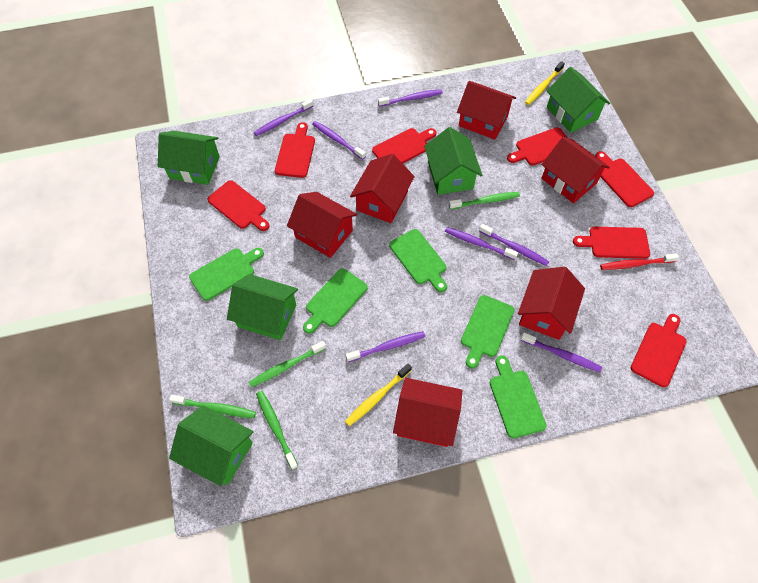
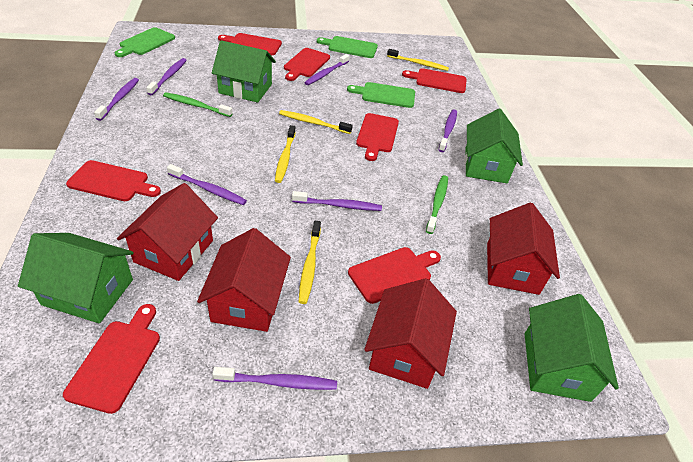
green cutting board: 5 -> 3
green house: 5 -> 4
green toothbrush: 4 -> 2
red house: 6 -> 4
red toothbrush: 1 -> 0
yellow toothbrush: 2 -> 4

